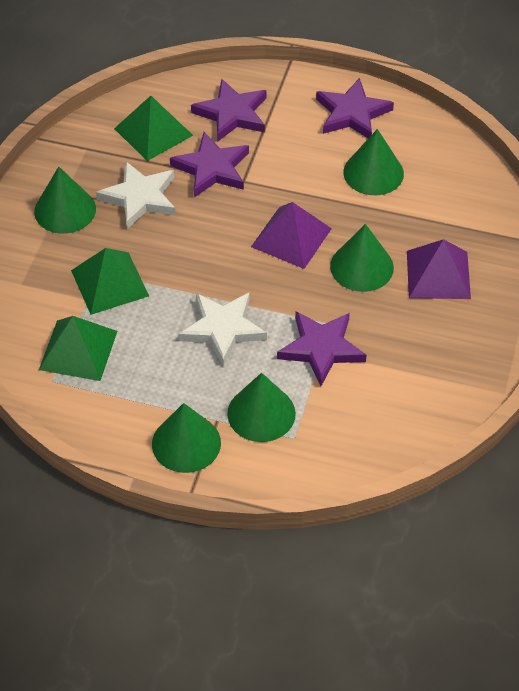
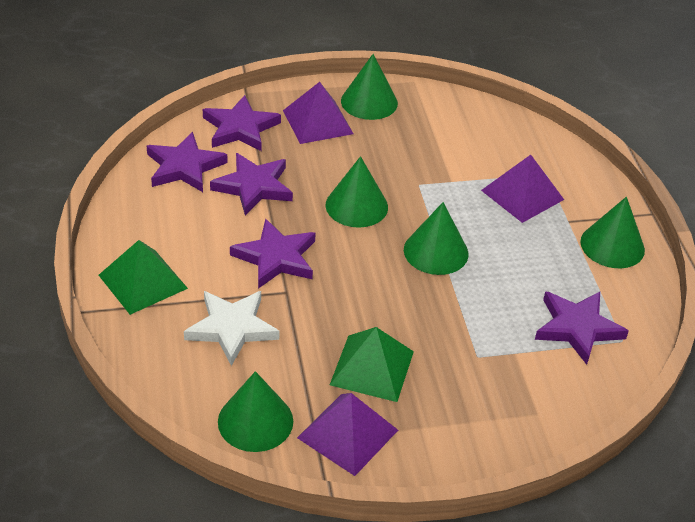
green pyramid: 3 -> 2
purple pyramid: 2 -> 3
purple star: 4 -> 5
white star: 2 -> 1

